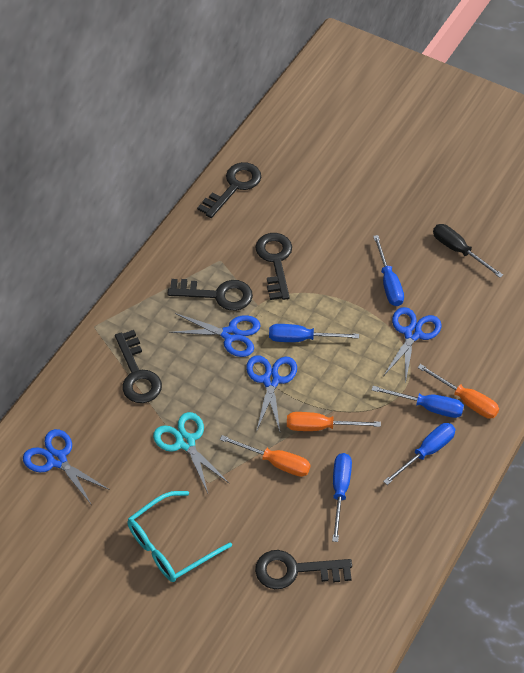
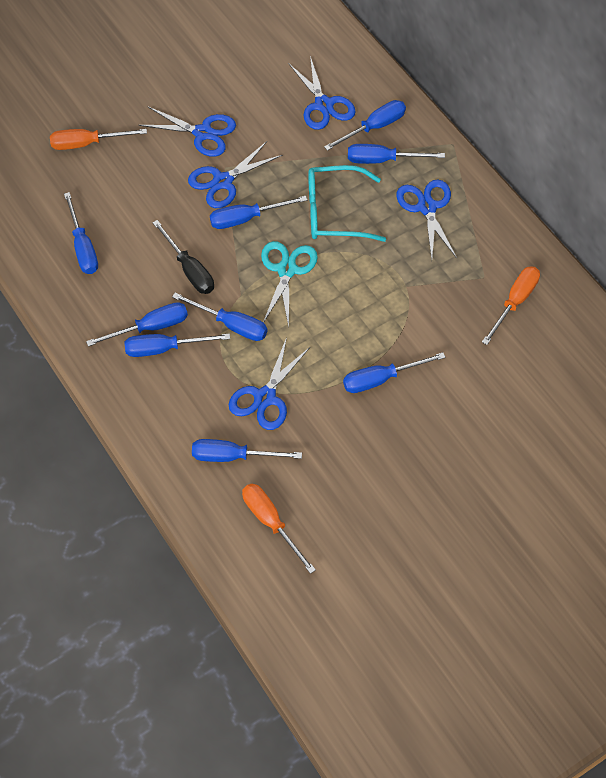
black key: 5 -> 0
blue scissors: 4 -> 5
blue screwdriver: 5 -> 9

